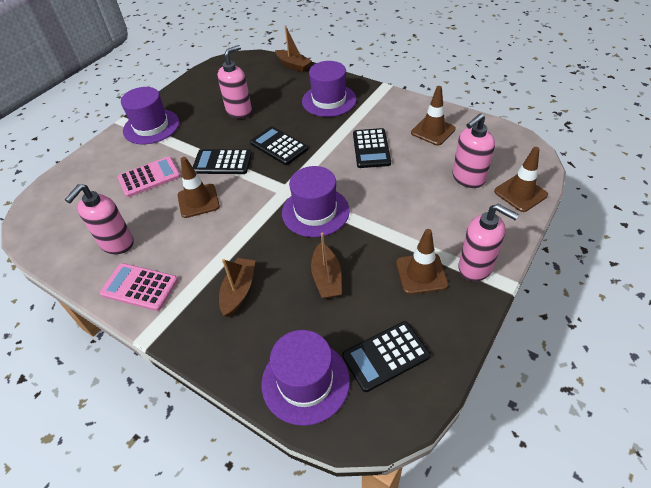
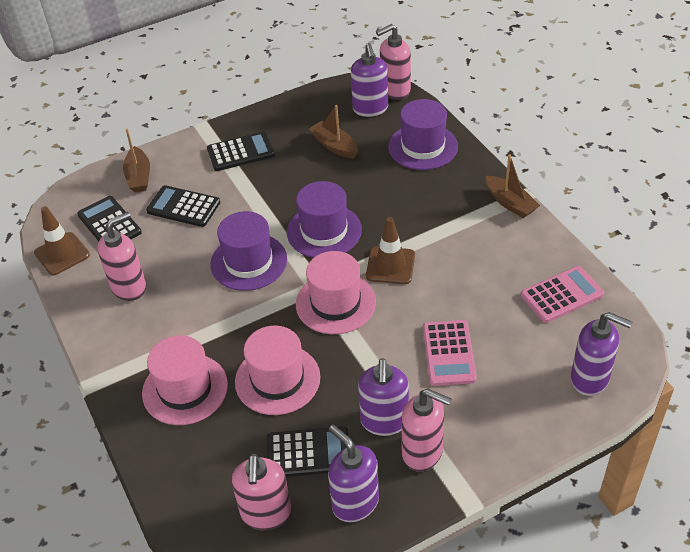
brown traffic cone: 4 -> 2
pink hat: 0 -> 3
purple hat: 4 -> 3
purple soap dispenser: 0 -> 4

